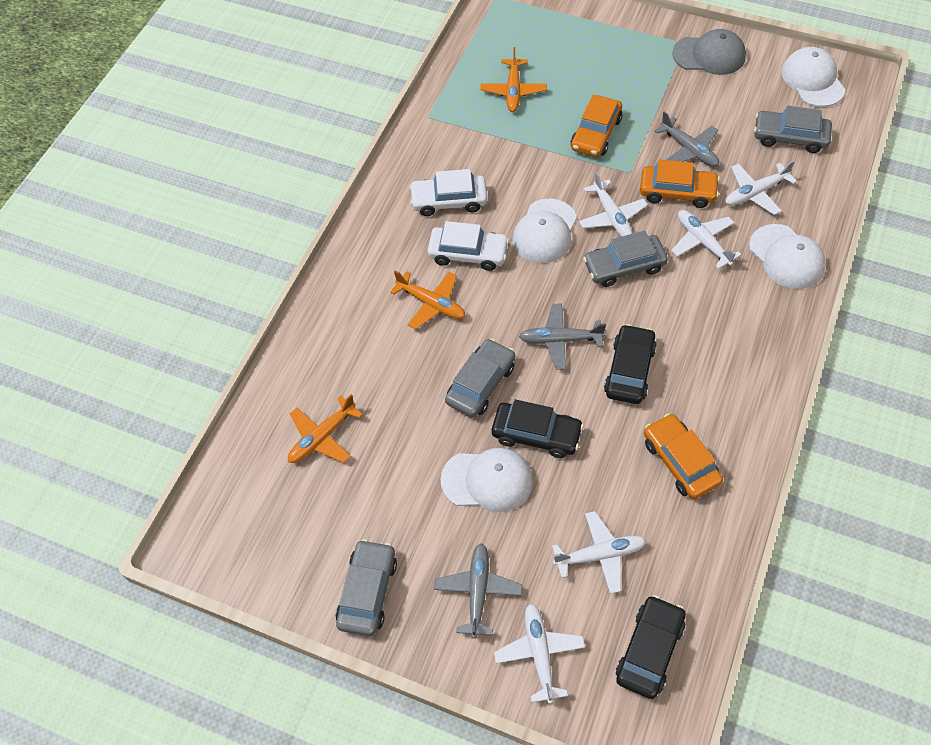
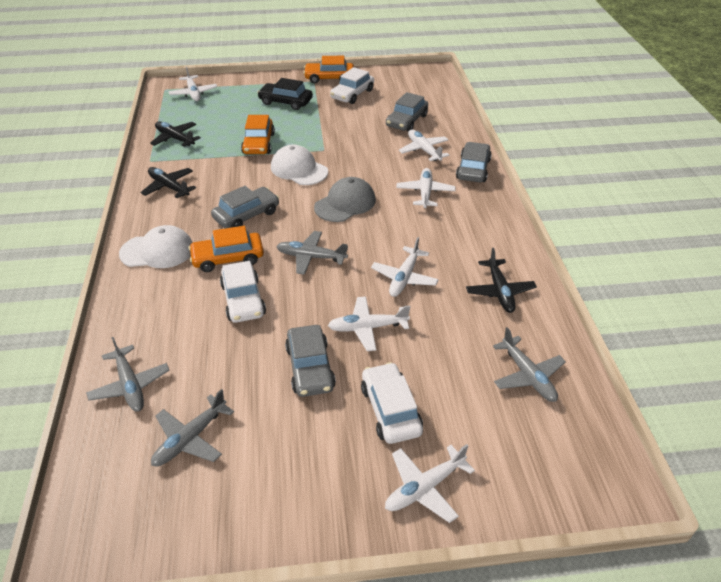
black car: 3 -> 1
black plane: 0 -> 3
grey plane: 3 -> 4
orange plane: 3 -> 0
white cap: 4 -> 2
white car: 2 -> 3
white plane: 5 -> 6

